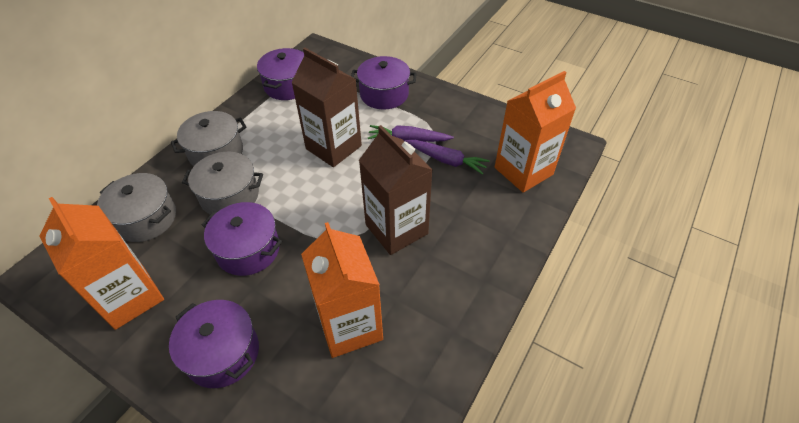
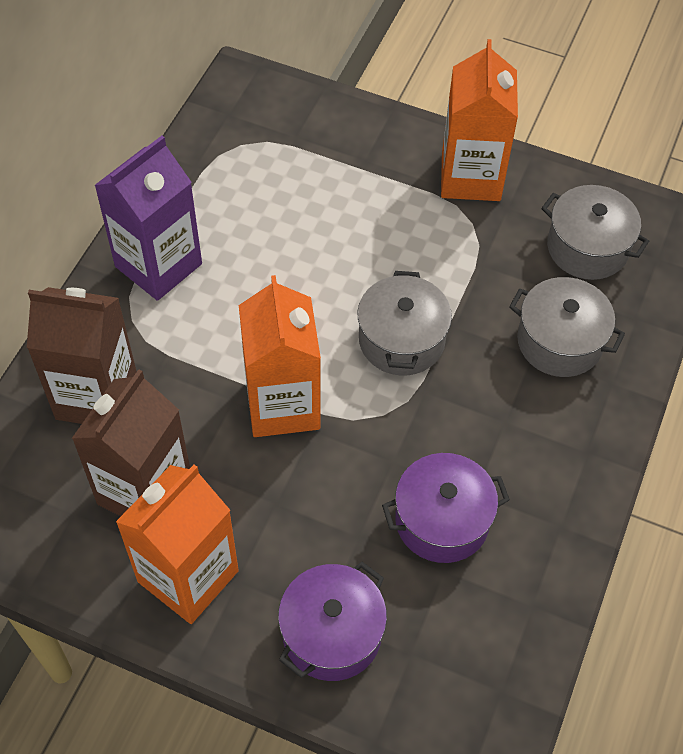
purple carrot: 2 -> 0
purple carton: 0 -> 1
purple pot: 4 -> 2

